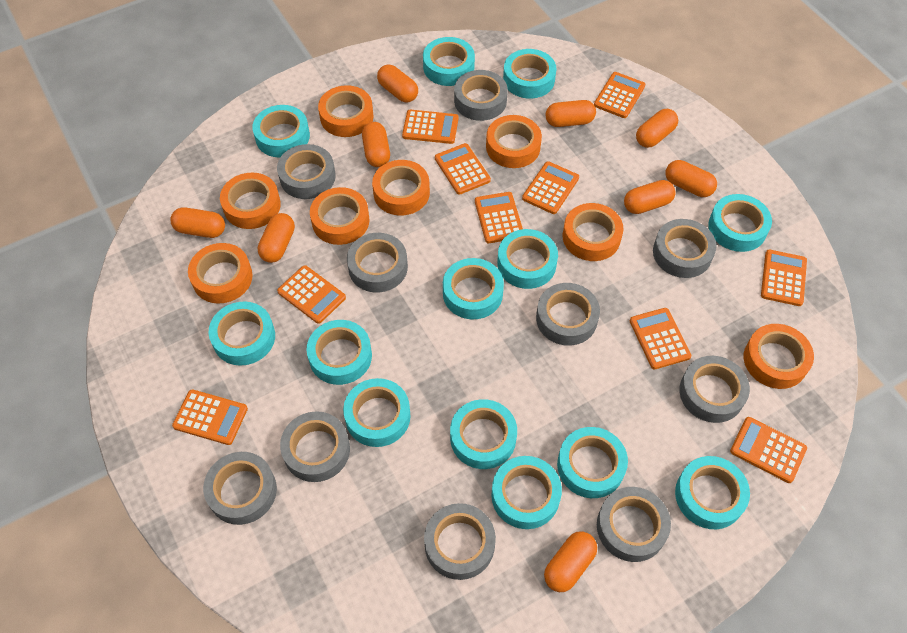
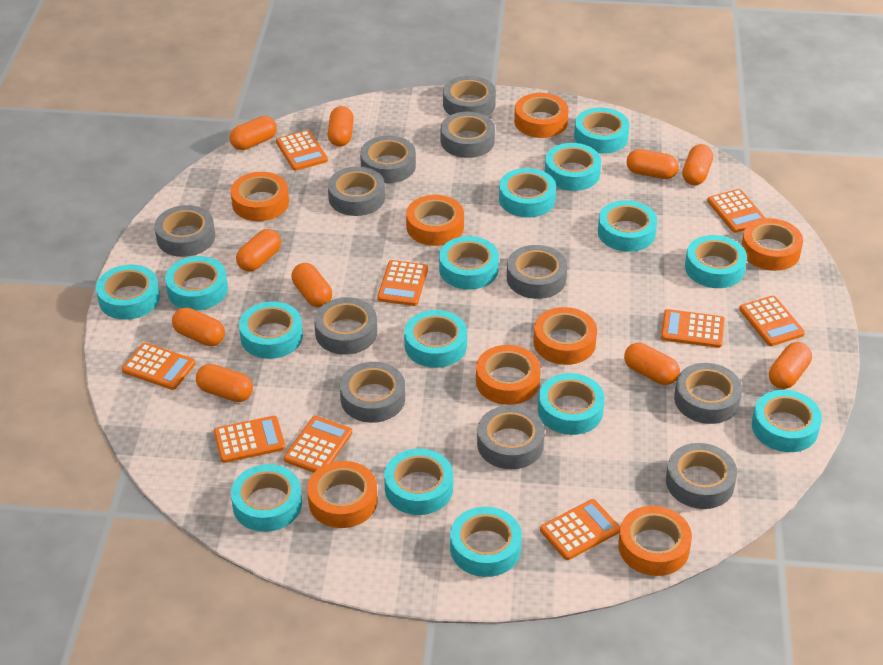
grey tape: 10 -> 11
orange calculator: 10 -> 9
orange capsule: 9 -> 10
turquoise tape: 13 -> 15

